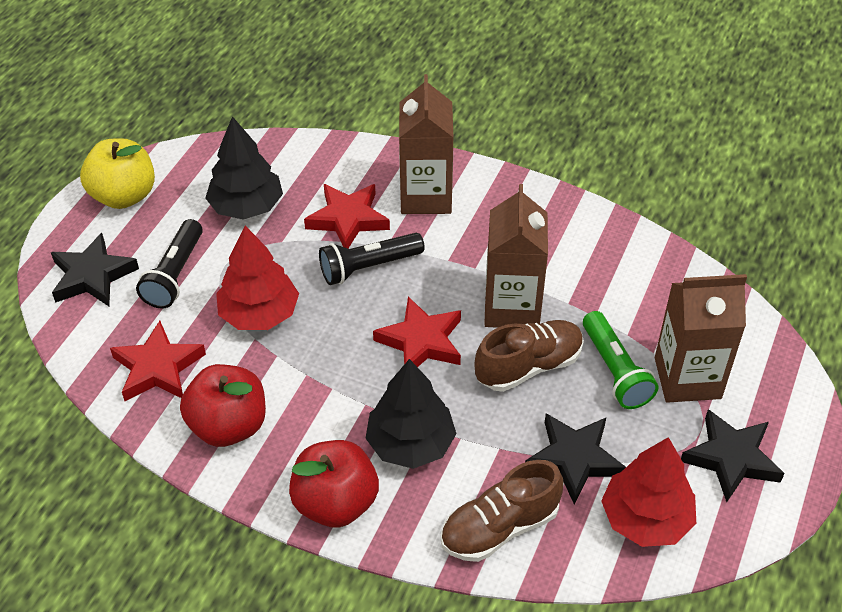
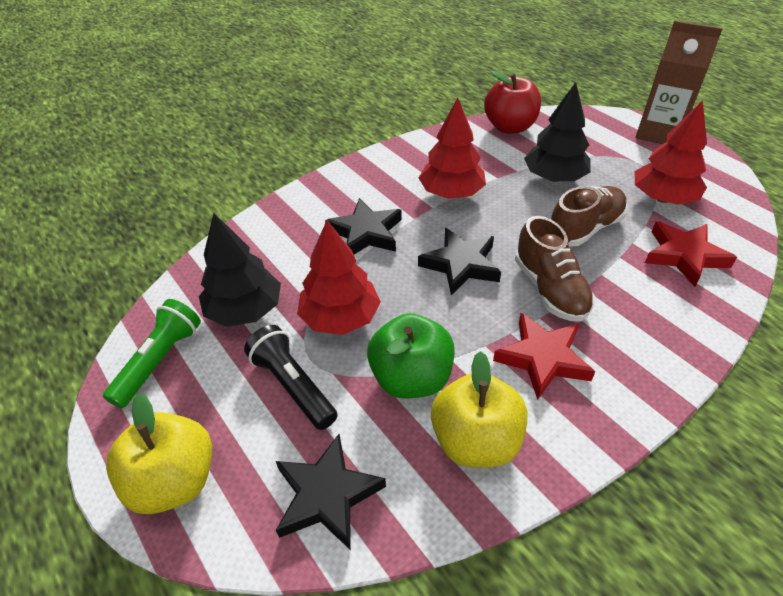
black flashlight: 2 -> 1
brown carton: 3 -> 1
green apple: 0 -> 1
red apple: 2 -> 1
red star: 3 -> 2
red tree: 2 -> 3
yellow apple: 1 -> 2

